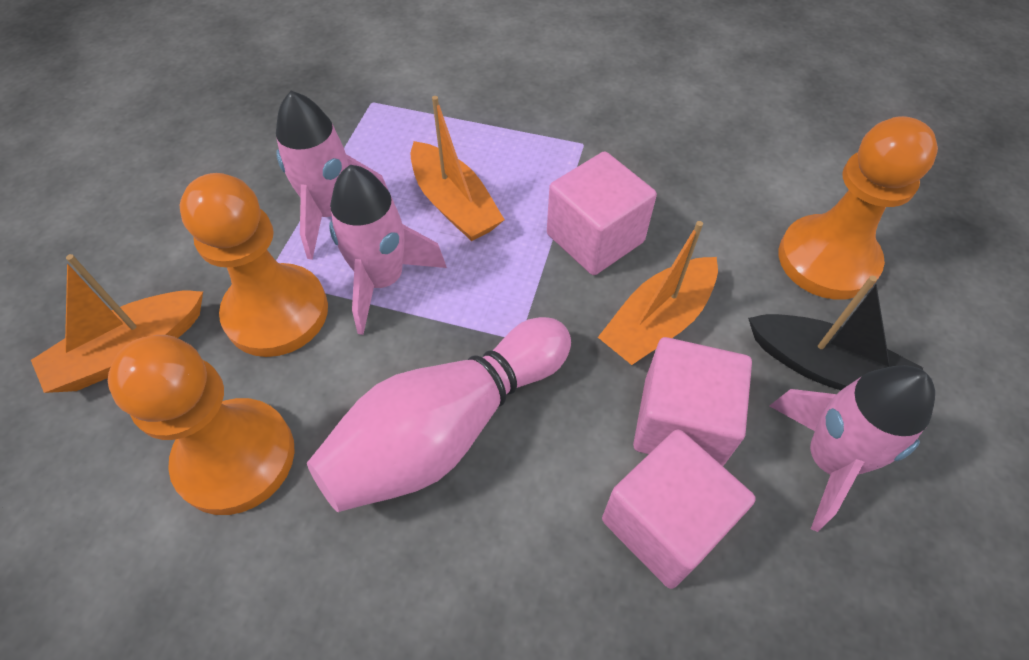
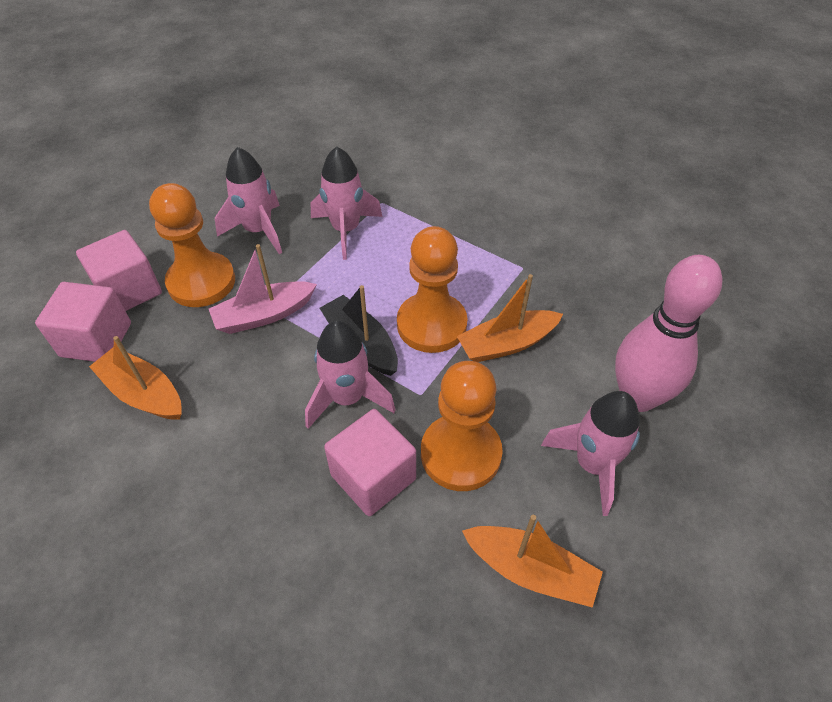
pink boat: 0 -> 1
pink rocket: 3 -> 4

